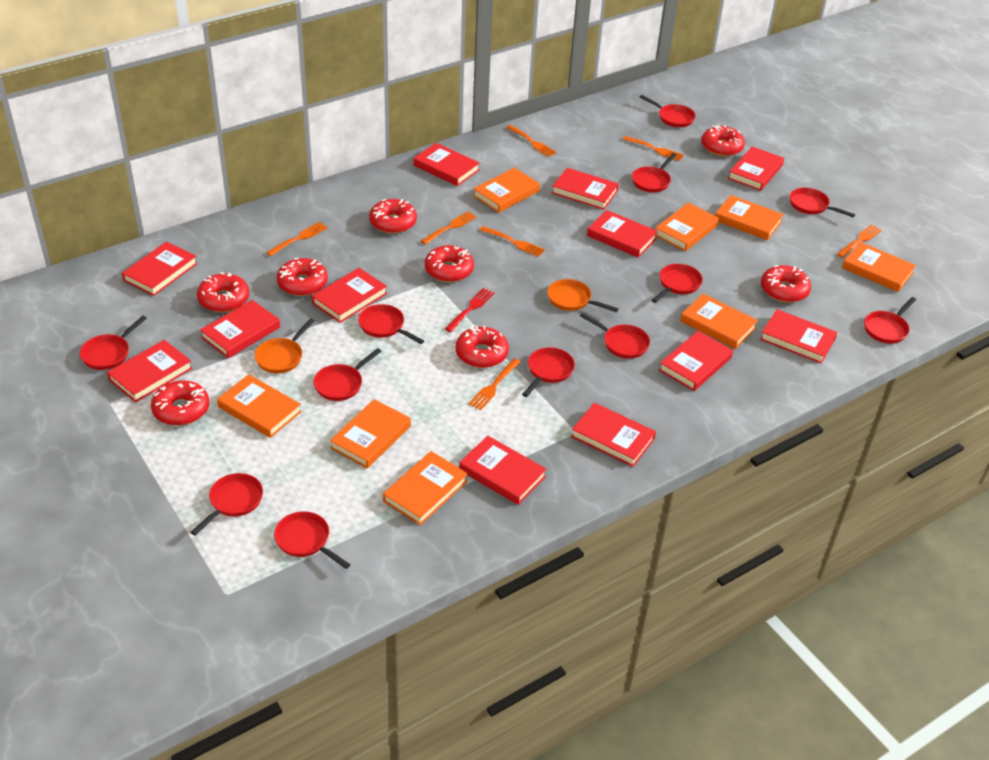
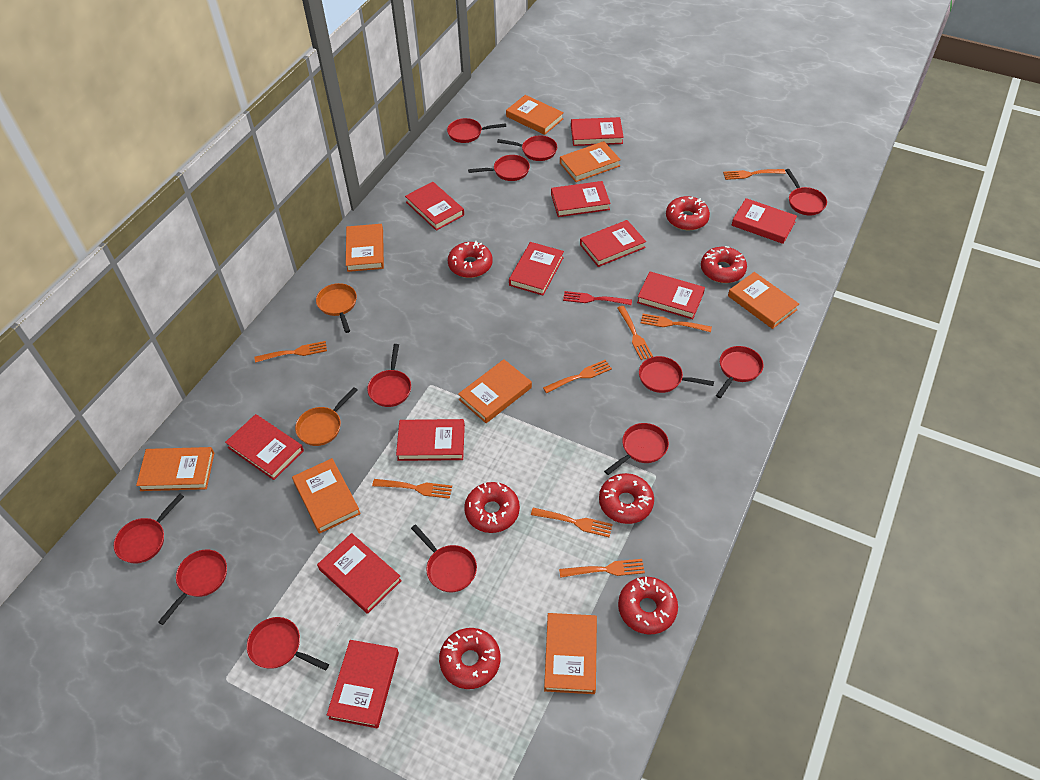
orange fork: 7 -> 8
red book: 12 -> 11
red donut: 8 -> 7

